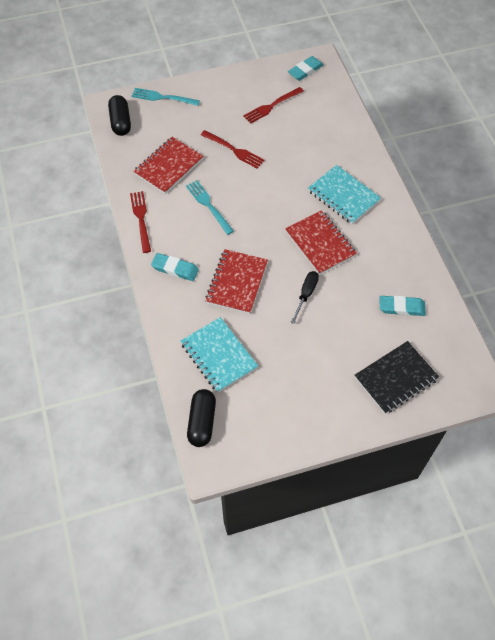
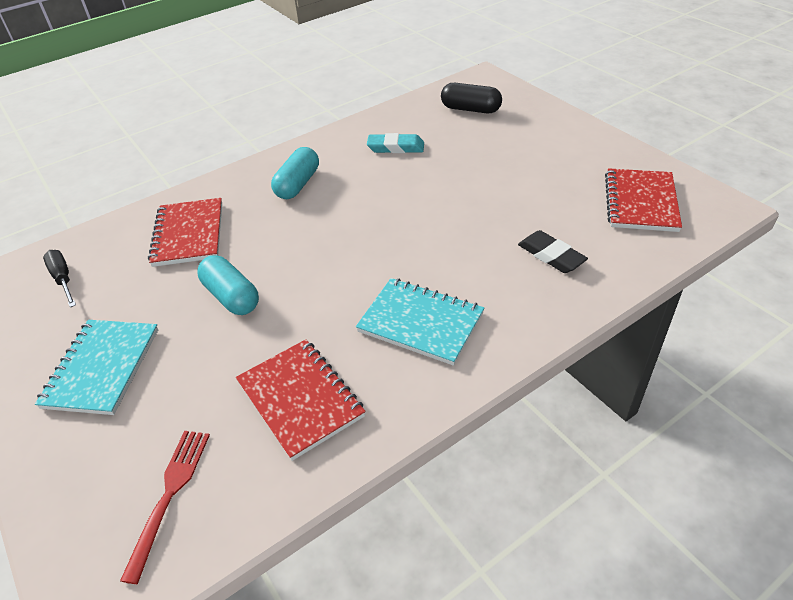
black capsule: 2 -> 1
black eraser: 0 -> 1
black notebook: 1 -> 0
red fork: 3 -> 1
turquoise capsule: 0 -> 2
turquoise eraser: 3 -> 1
turquoise fork: 2 -> 0

